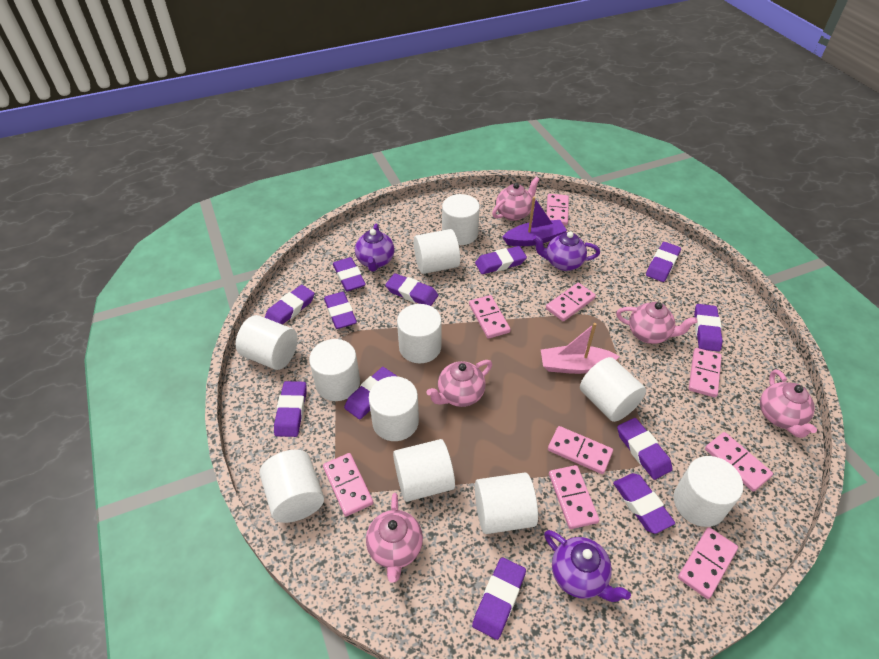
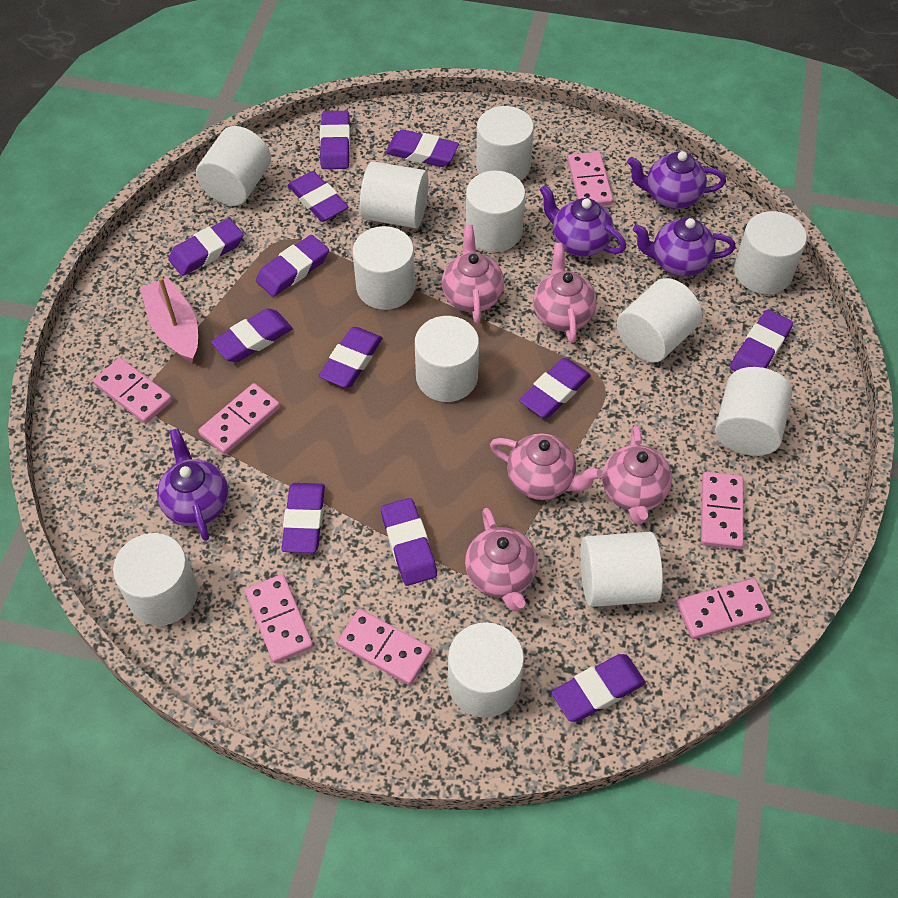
pink domino: 9 -> 7
purple boat: 1 -> 0
purple teapot: 3 -> 4
white cylinder: 11 -> 12

